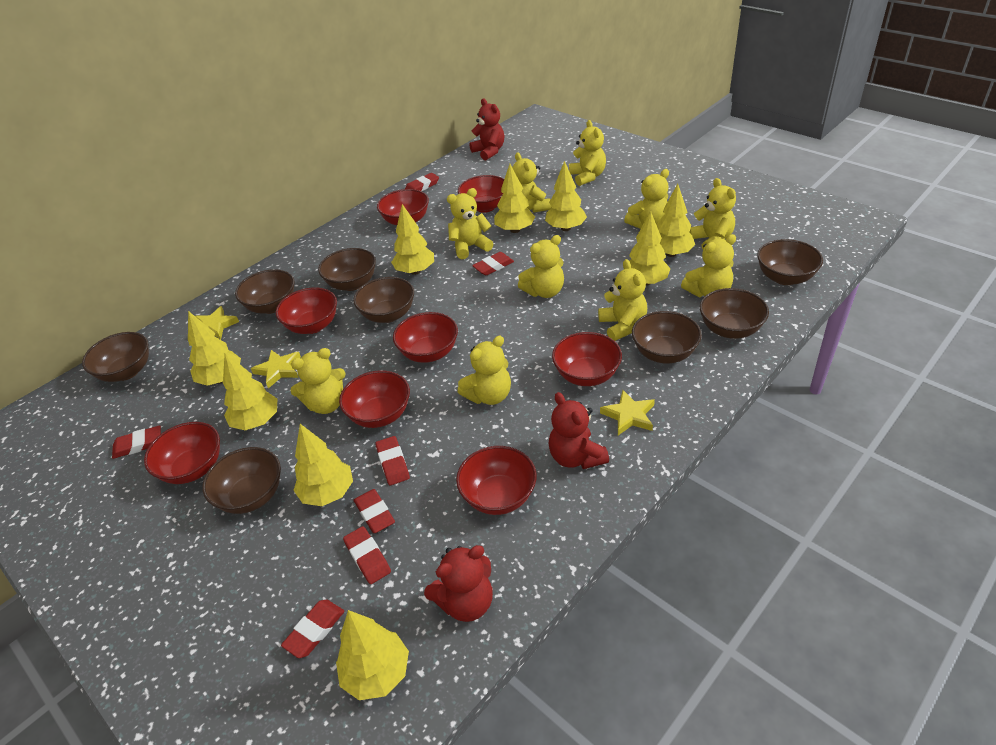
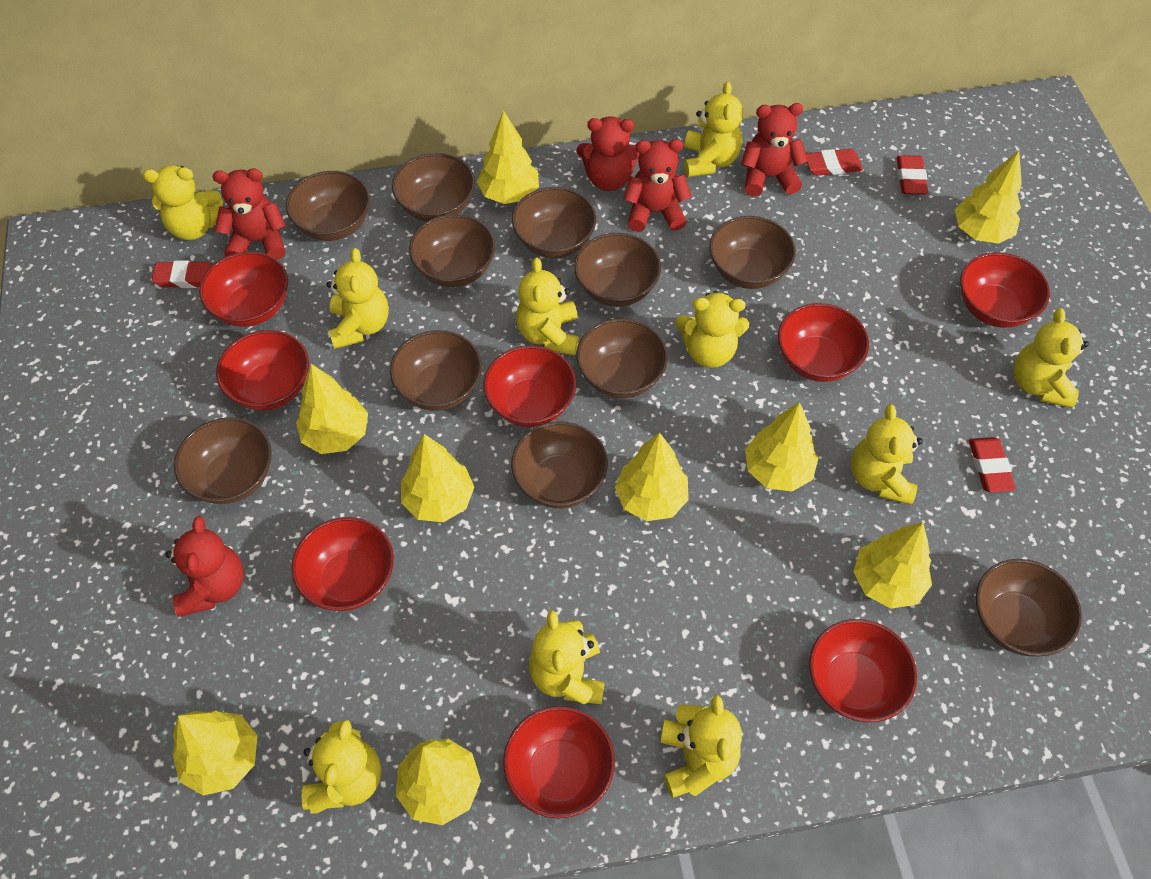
brown bowl: 8 -> 11
red eraser: 7 -> 4
red teddy bear: 3 -> 5
yellow star: 3 -> 0

